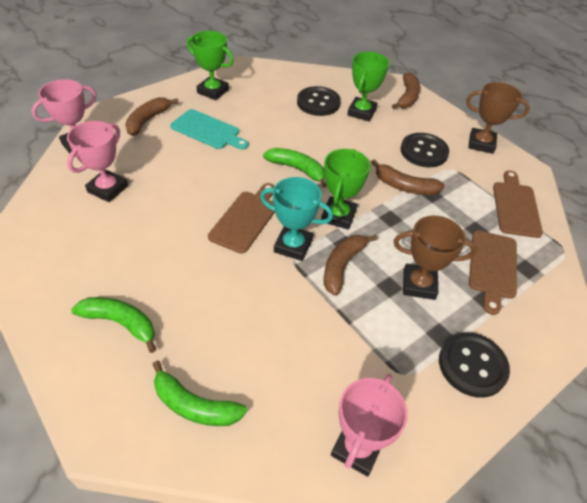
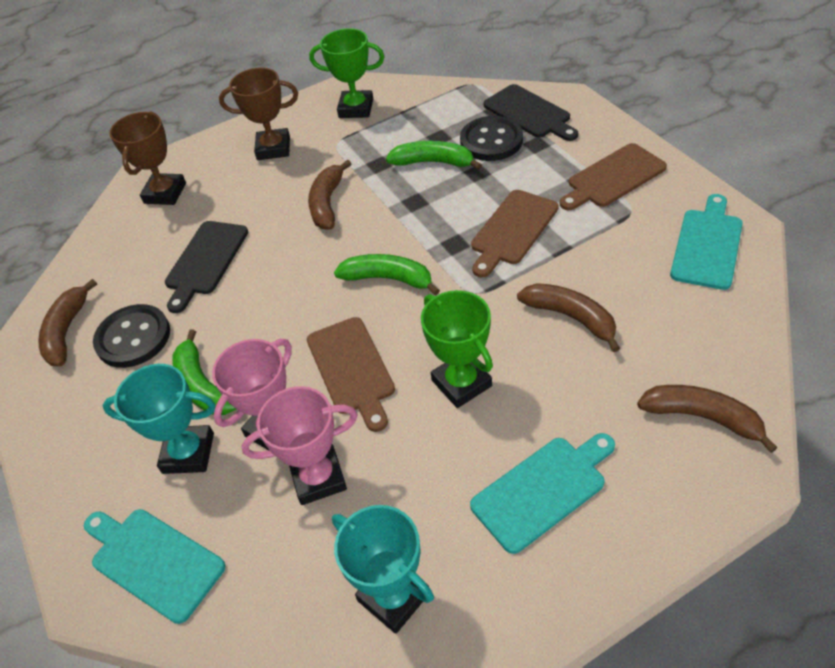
black button: 3 -> 2
black cutting board: 0 -> 2
green trophy: 3 -> 2
pink trophy: 3 -> 2
turquoise cutting board: 1 -> 3
turquoise trophy: 1 -> 2

